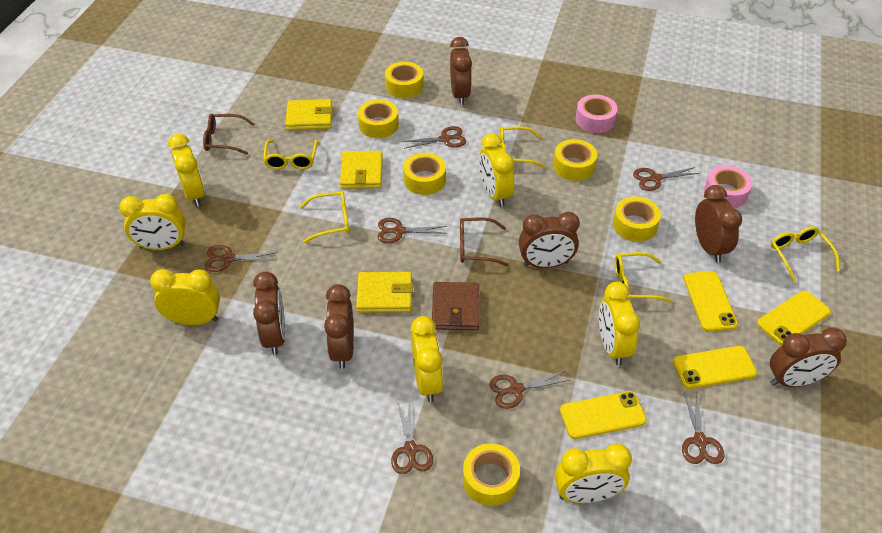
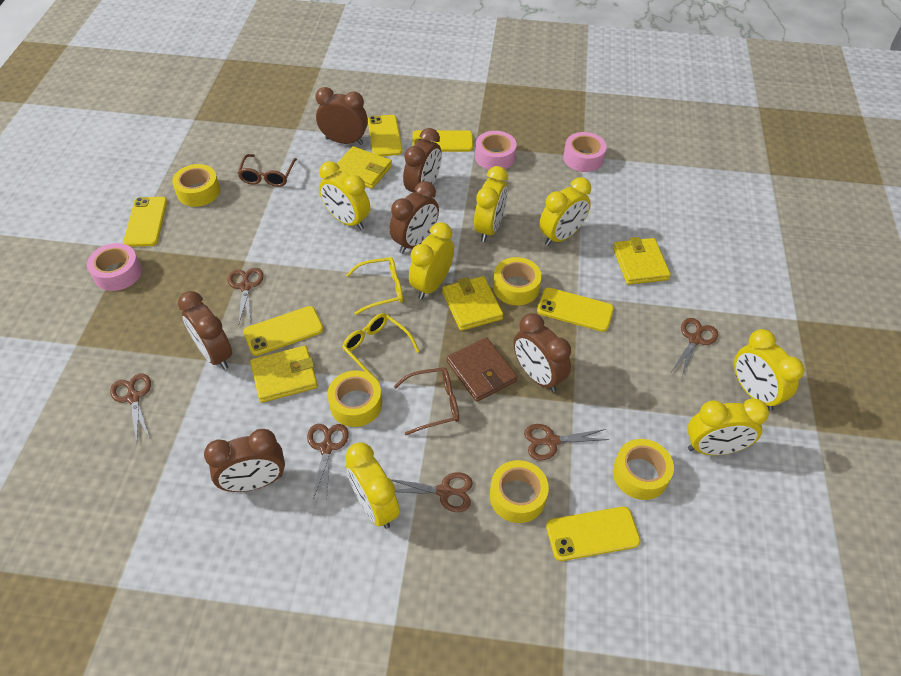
brown scissors: 7 -> 6
pink tape: 2 -> 3
yellow glasses: 5 -> 2
yellow phone: 4 -> 6
yellow tape: 6 -> 5
yellow wallet: 3 -> 4

